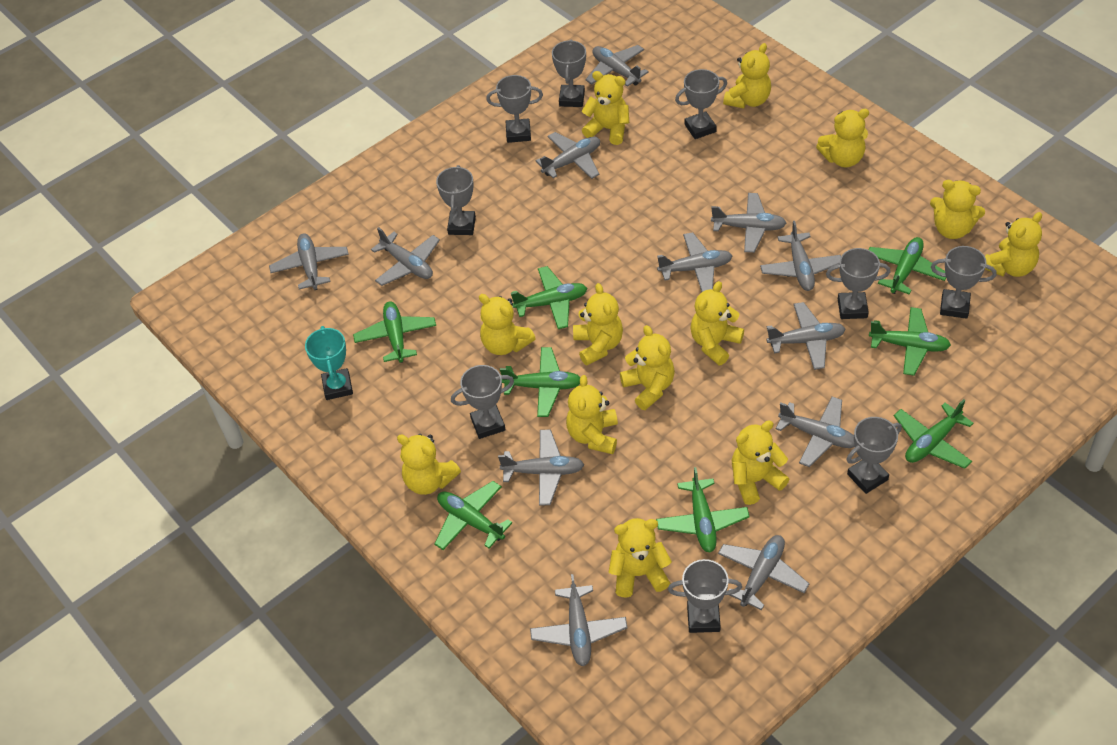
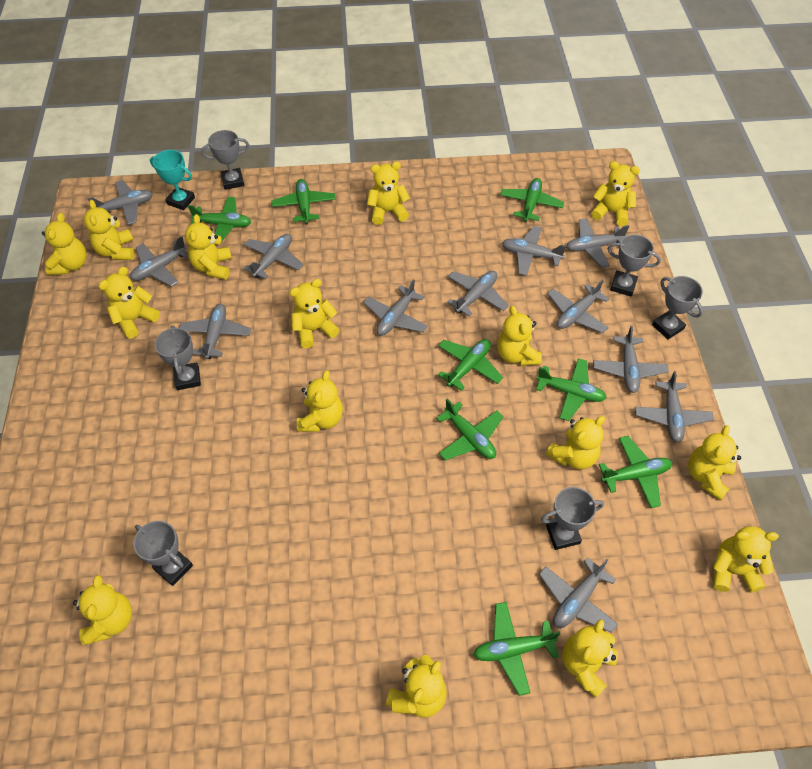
grey trophy: 9 -> 6
yellow teddy bear: 13 -> 15

